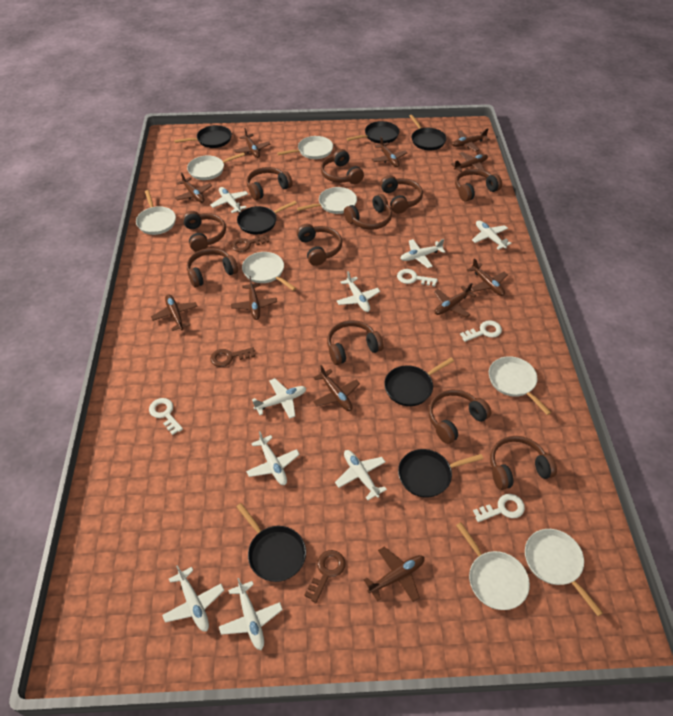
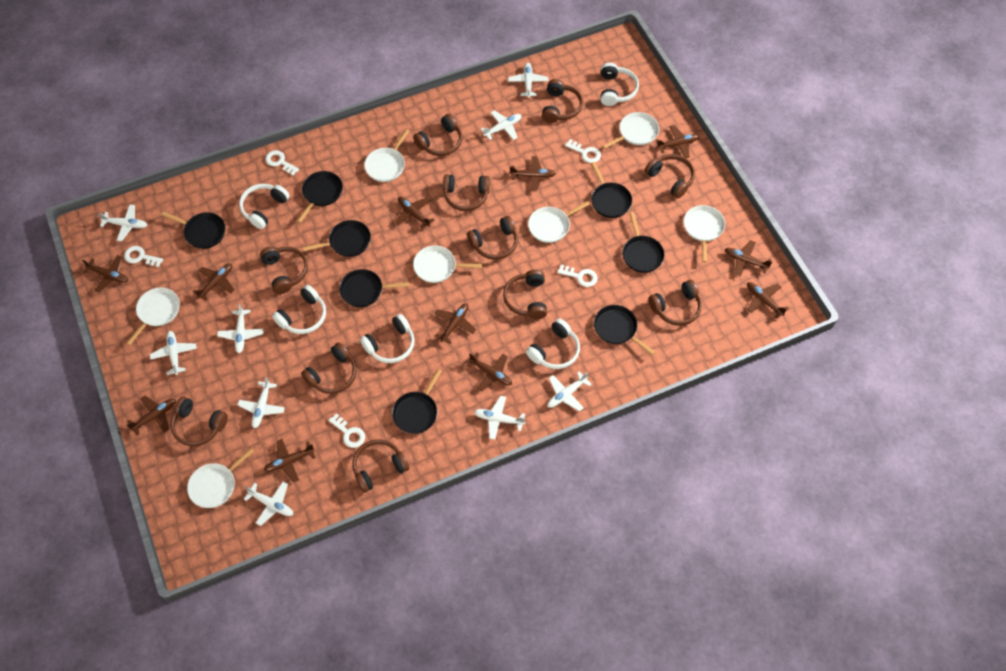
black pan: 7 -> 8
brown key: 3 -> 0
white headphones: 0 -> 5
white key: 4 -> 5
white pan: 8 -> 7

